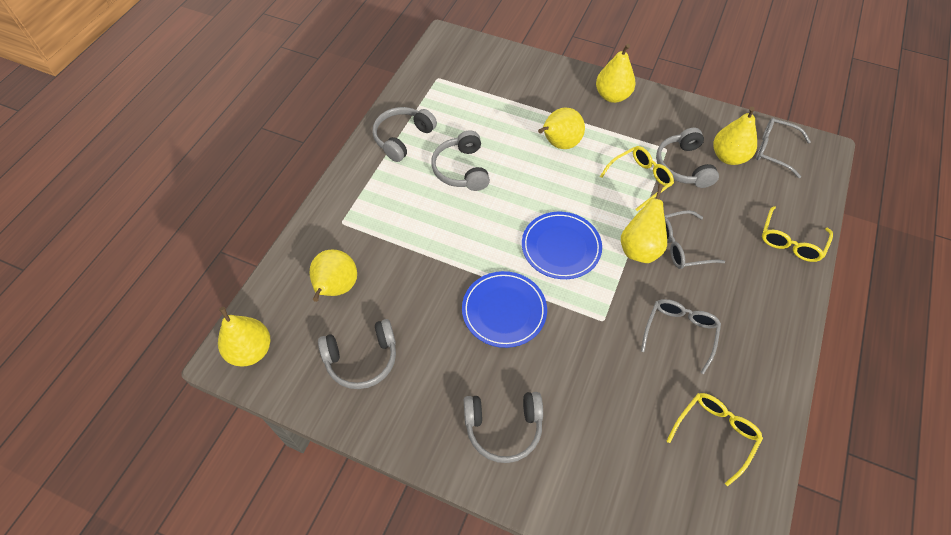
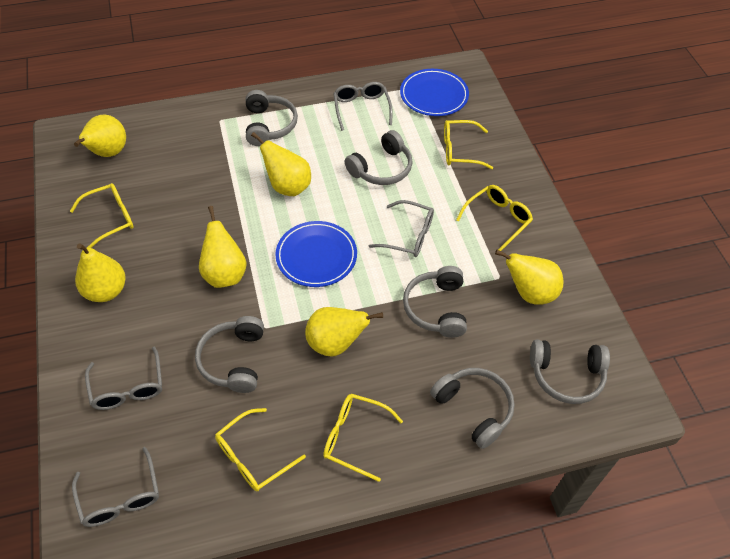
grey glasses: 3 -> 4
grey headphones: 5 -> 6
yellow glasses: 3 -> 5

